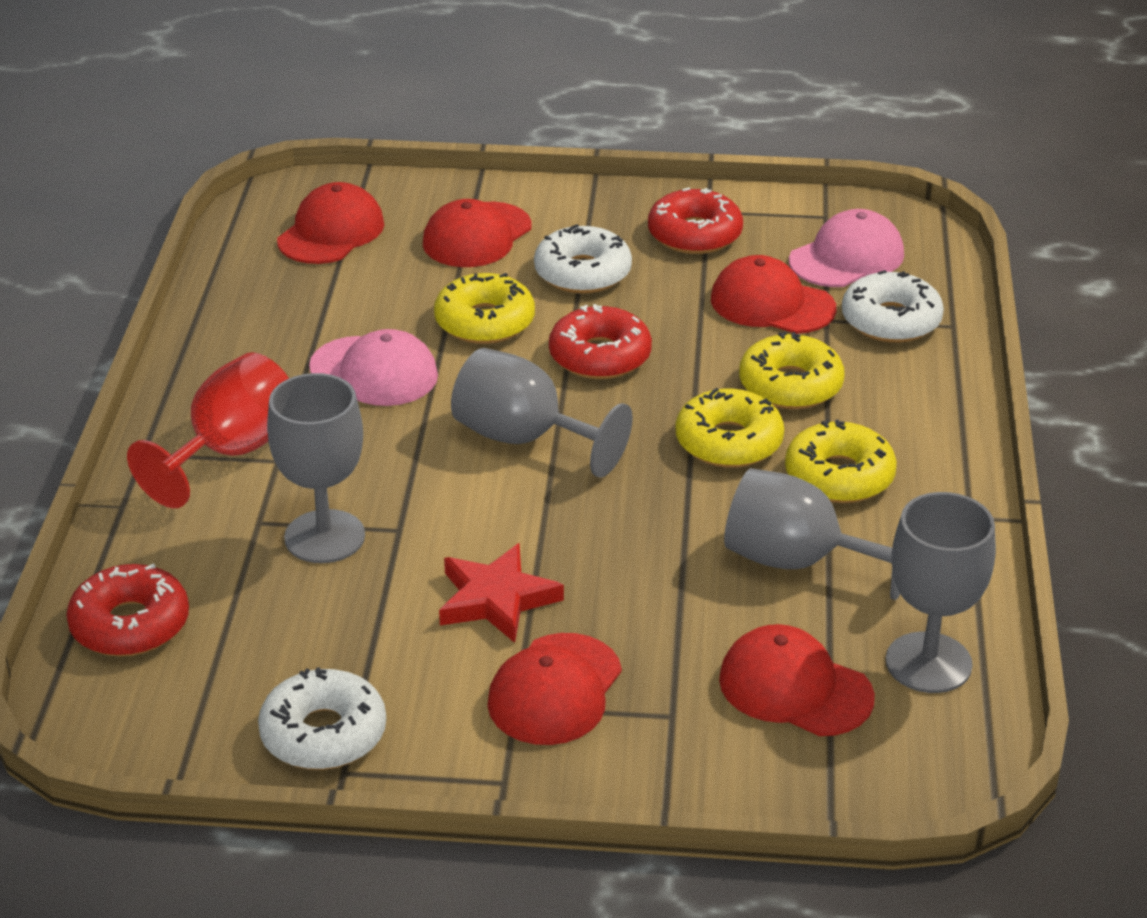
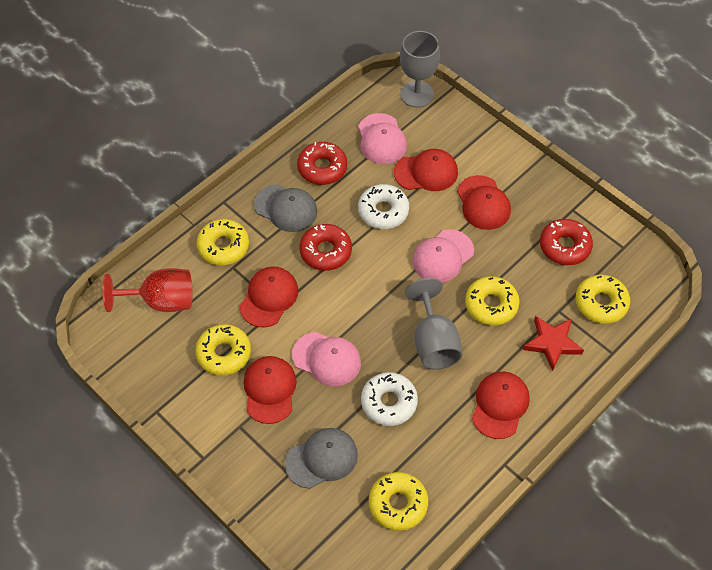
grey cap: 0 -> 2
grey goblet: 4 -> 2
pink cap: 2 -> 3
white donut: 3 -> 2
yellow donut: 4 -> 5

